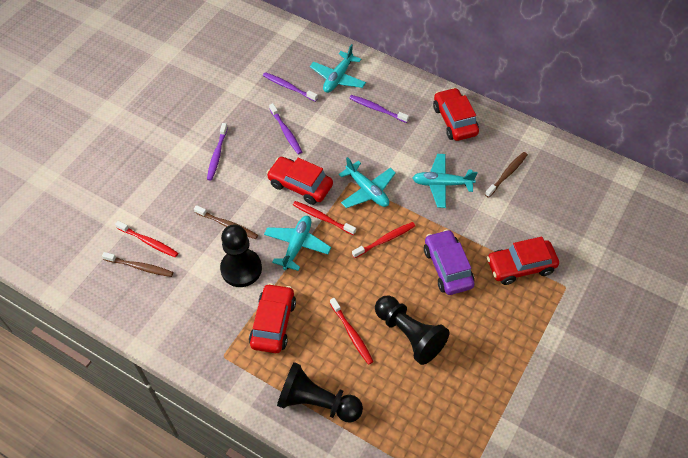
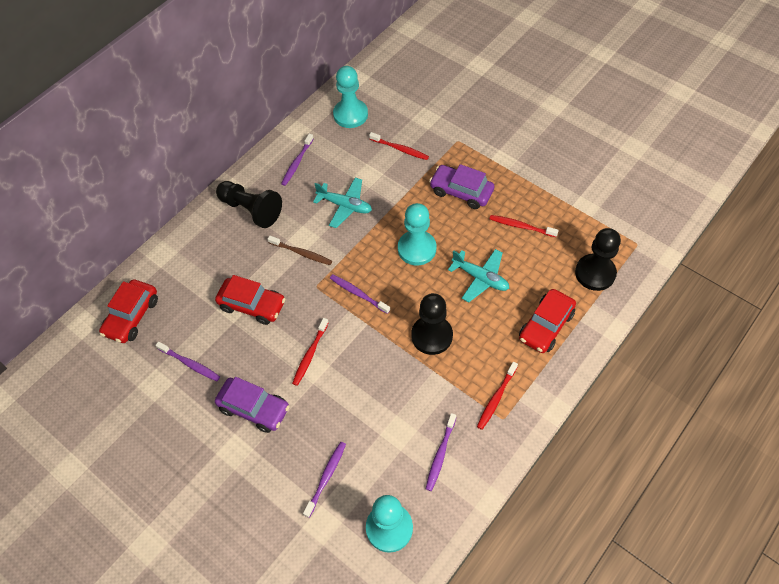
brown toothbrush: 3 -> 1
purple car: 1 -> 2
purple toothbrush: 4 -> 5
red car: 4 -> 3
turquoise pawn: 0 -> 3
turquoise plane: 4 -> 2

